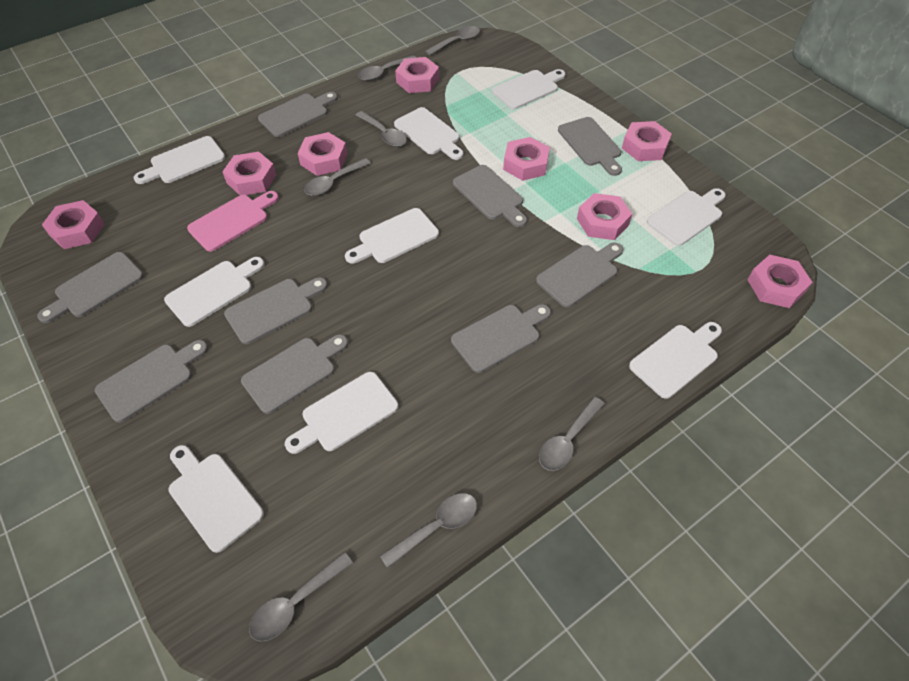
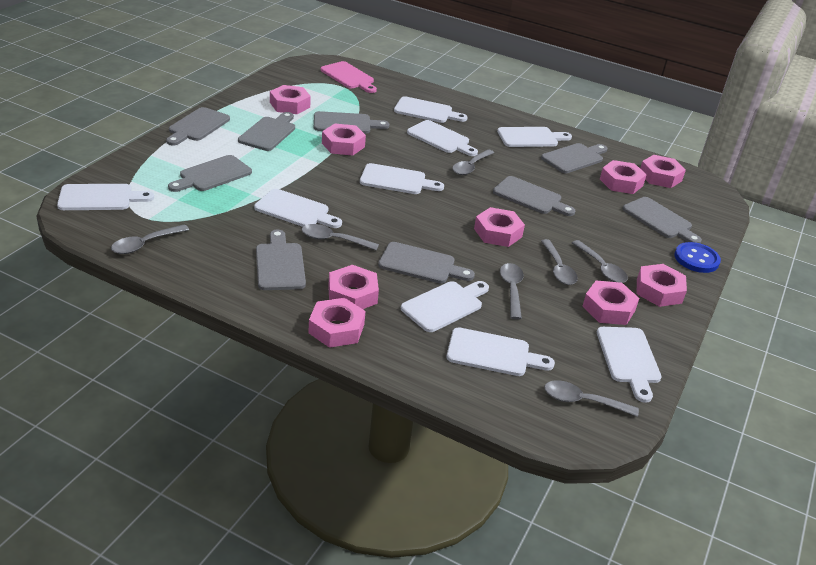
blue button: 0 -> 1
pink nut: 8 -> 9

